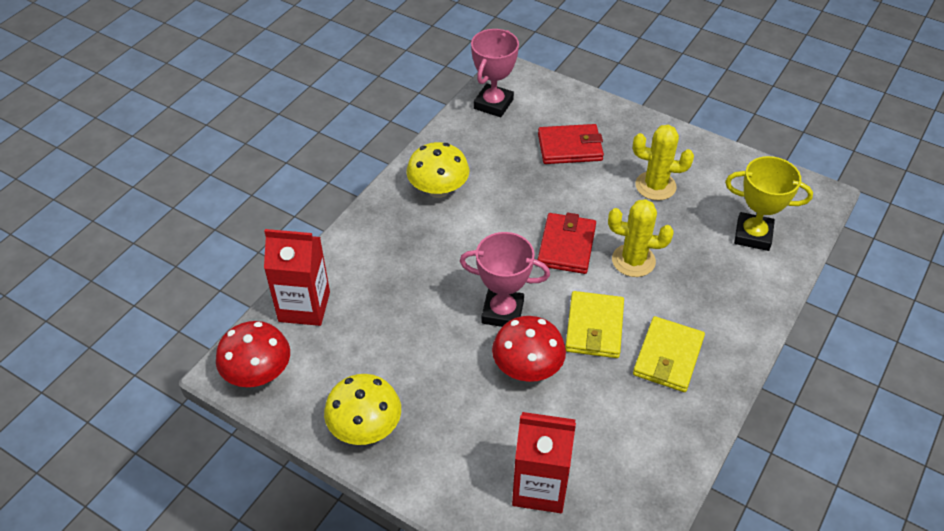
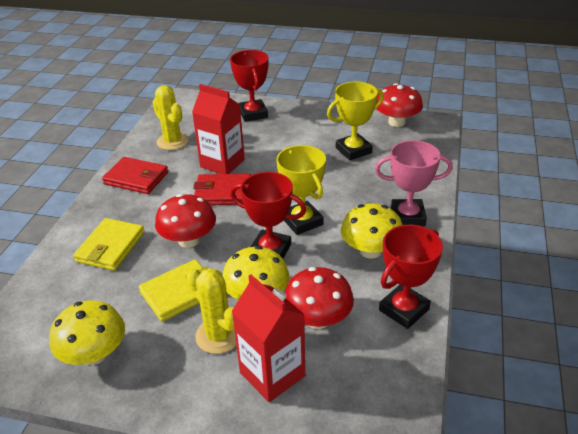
pink trophy: 2 -> 1
red mushroom: 2 -> 3
red trophy: 0 -> 3
yellow mushroom: 2 -> 3
yellow trophy: 1 -> 2

